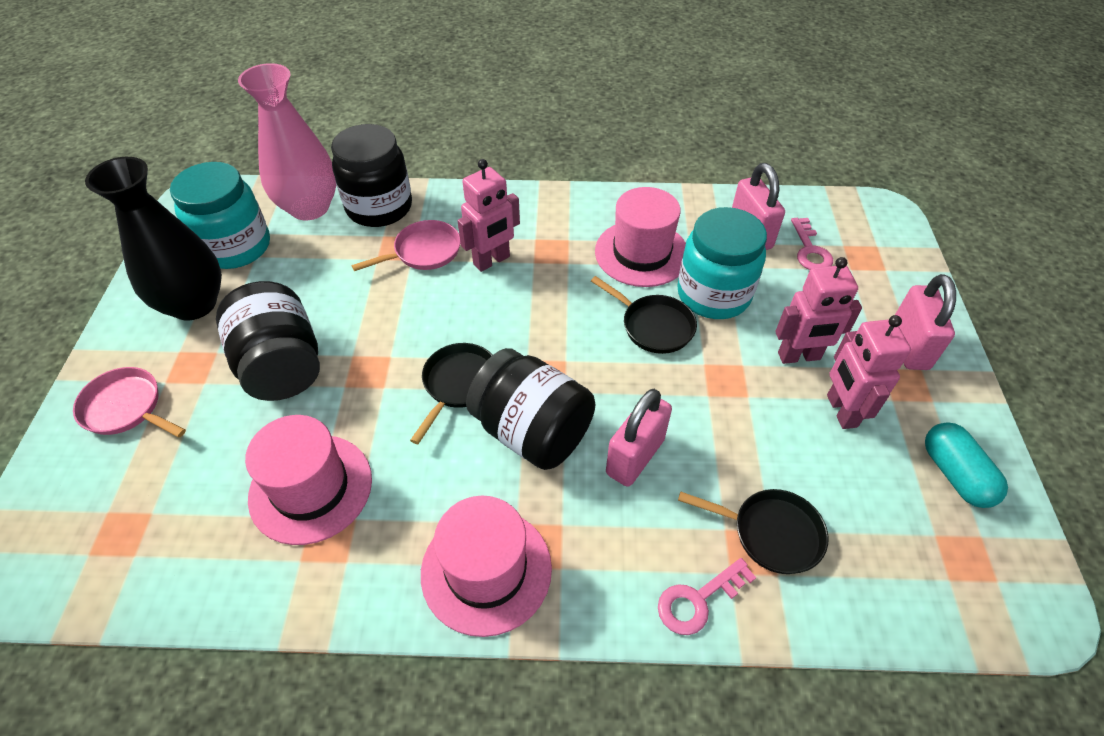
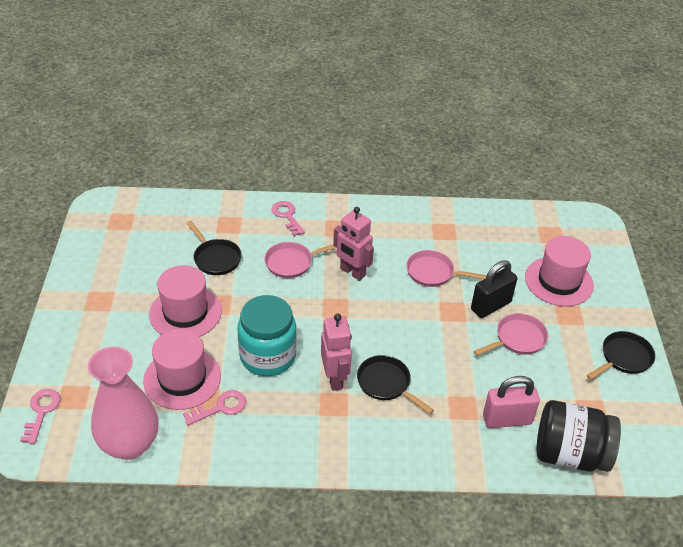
black jar: 3 -> 1
black padlock: 0 -> 1
black vase: 1 -> 0
pink key: 2 -> 3
pink padlock: 3 -> 1
pink pan: 2 -> 3
pink robot: 3 -> 2
turquoise capsule: 1 -> 0
turquoise jar: 2 -> 1

